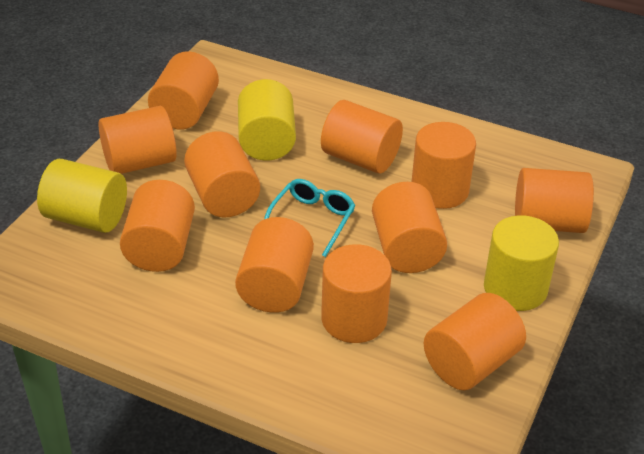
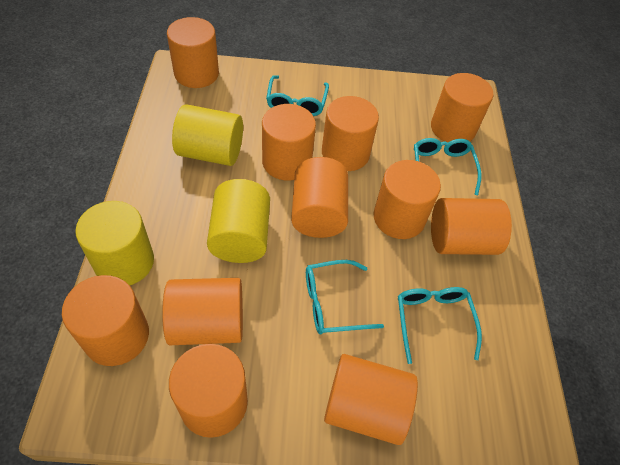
turquoise glasses: 1 -> 4

